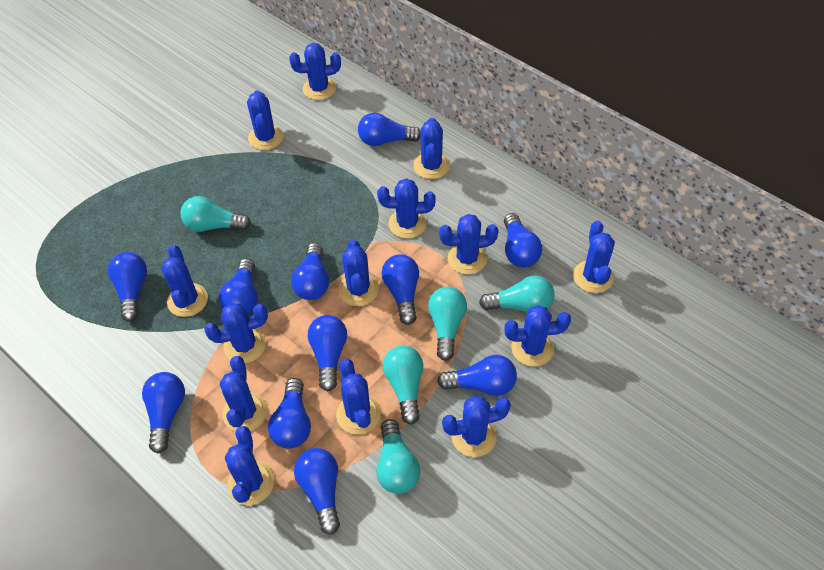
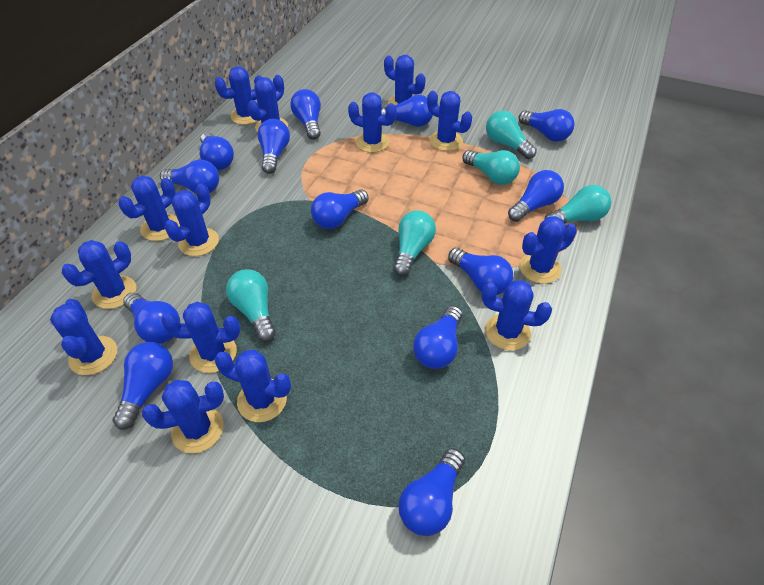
blue light bulb: 11 -> 13

